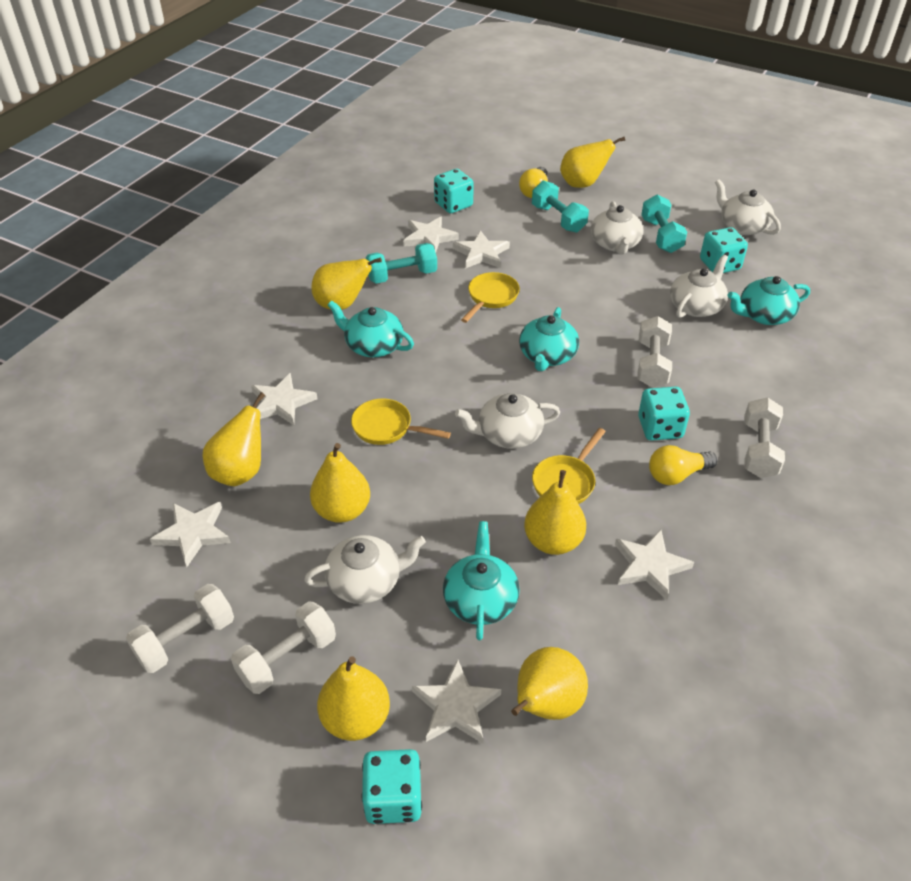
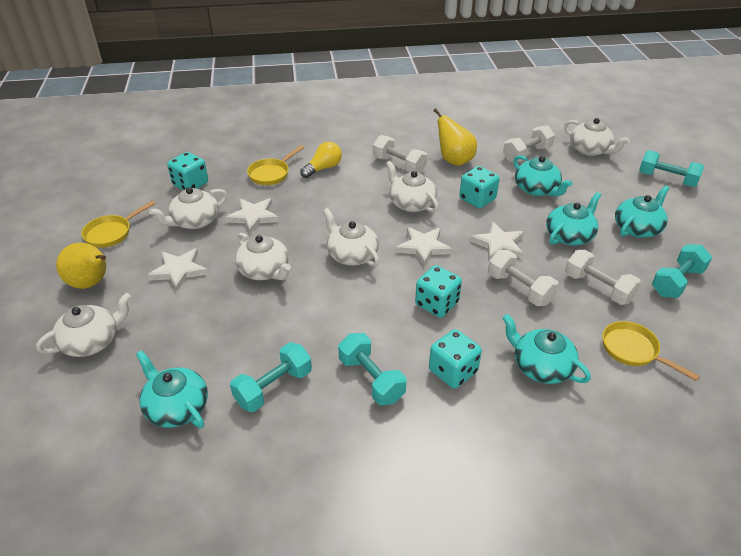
turquoise dumbbell: 3 -> 4
turquoise teapot: 4 -> 5
white star: 6 -> 4
white teapot: 5 -> 6
yellow light bulb: 2 -> 1
yellow pear: 7 -> 2

